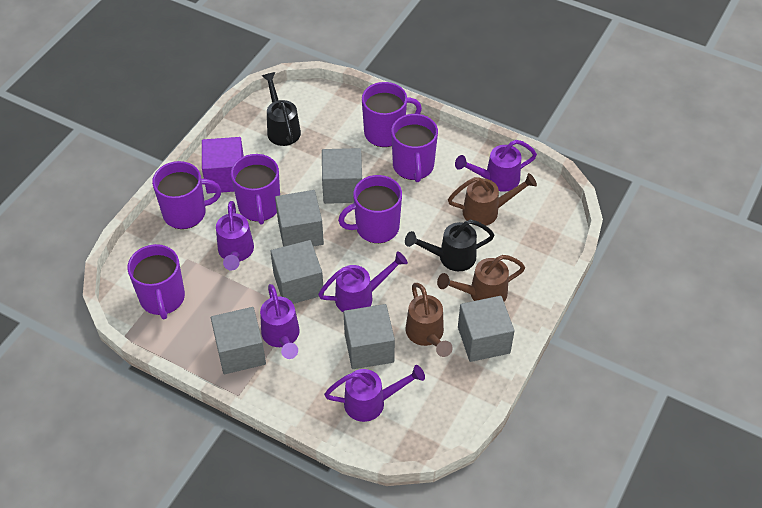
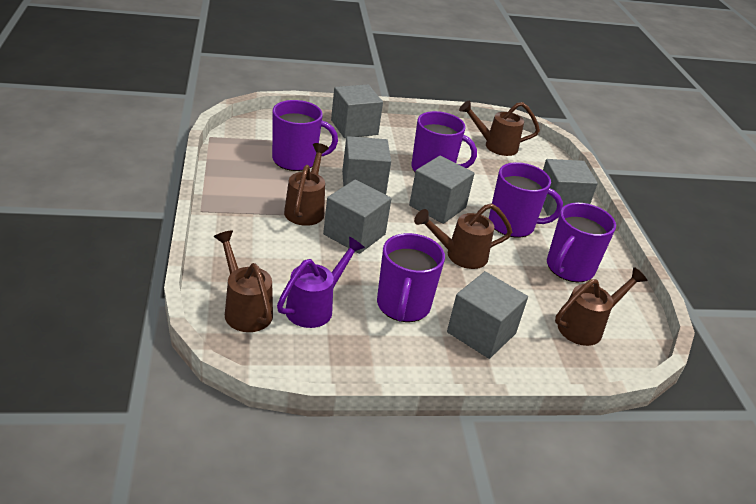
black watering can: 2 -> 0
brown watering can: 3 -> 5
purple cube: 1 -> 0
purple mug: 6 -> 5
purple watering can: 5 -> 1

